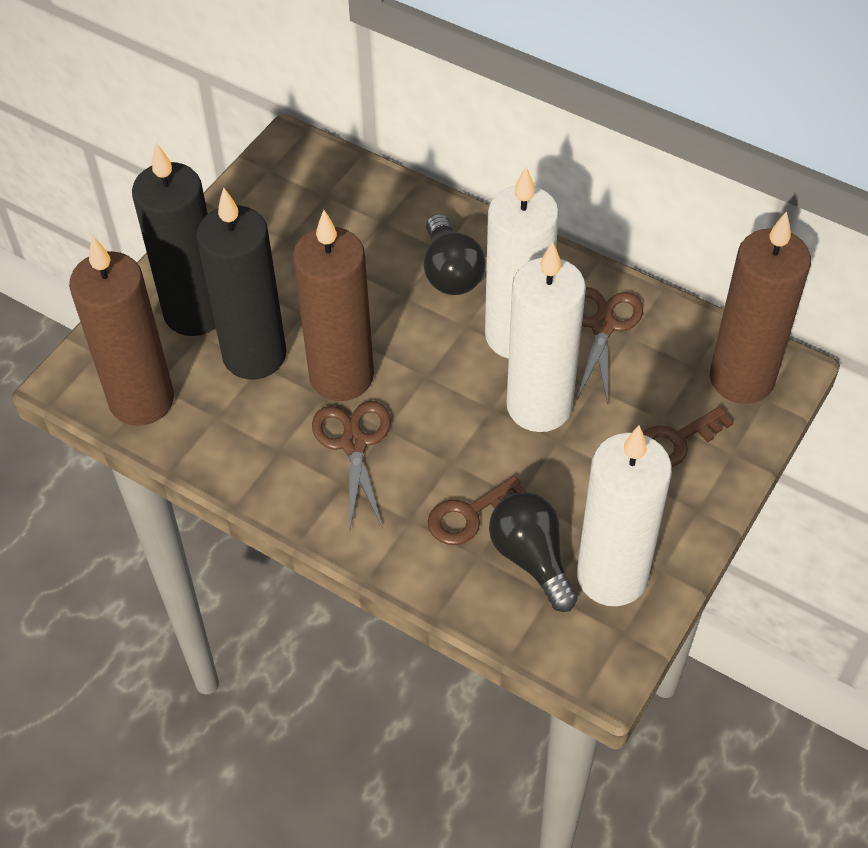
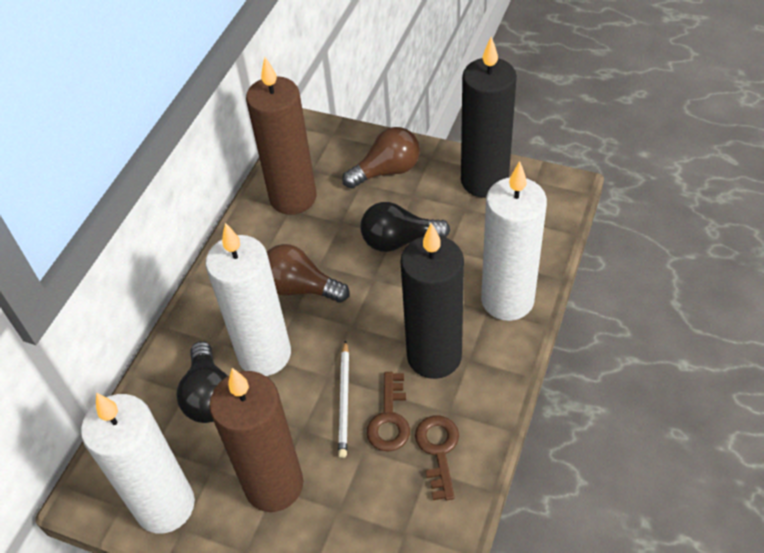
brown candle: 3 -> 2
brown light bulb: 0 -> 2
brown scissors: 2 -> 0
white pencil: 0 -> 1

